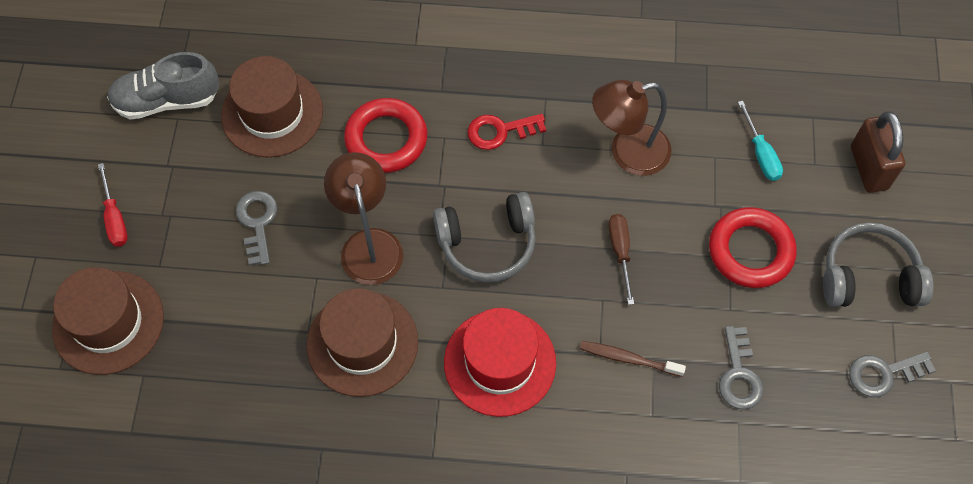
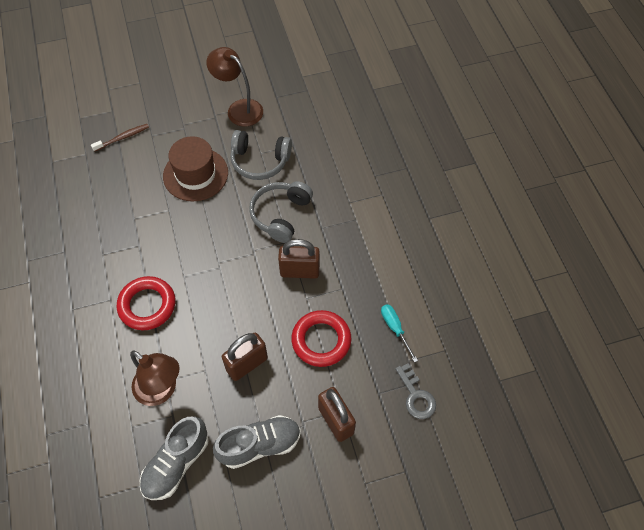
brown hat: 3 -> 1
brown padlock: 1 -> 3
brown screwdriver: 1 -> 0
grey key: 3 -> 1
grey shoe: 1 -> 2
red hat: 1 -> 0
red key: 1 -> 0
red screwdriver: 1 -> 0

